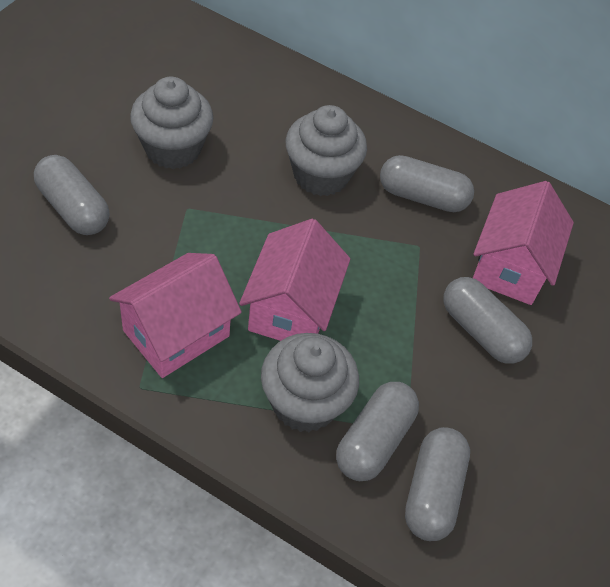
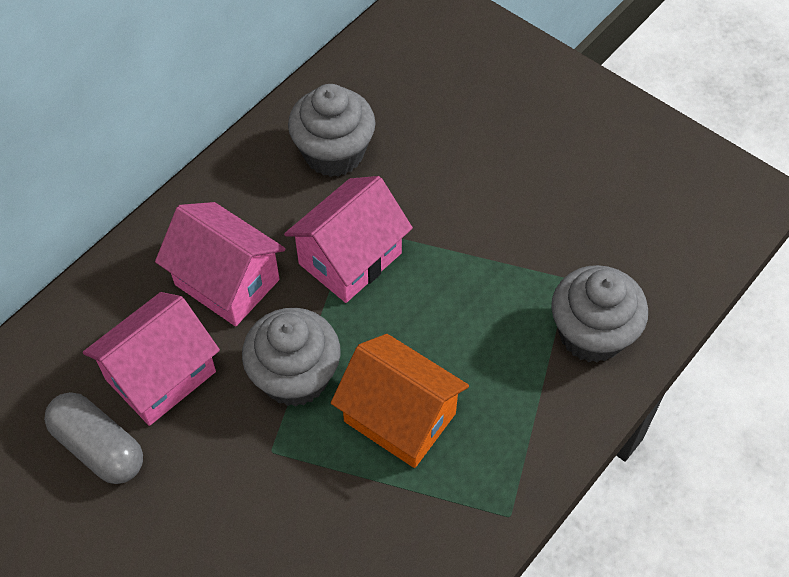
grey capsule: 5 -> 1
orange house: 0 -> 1

